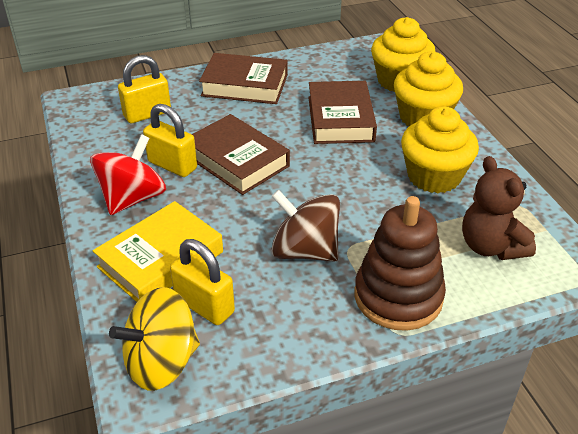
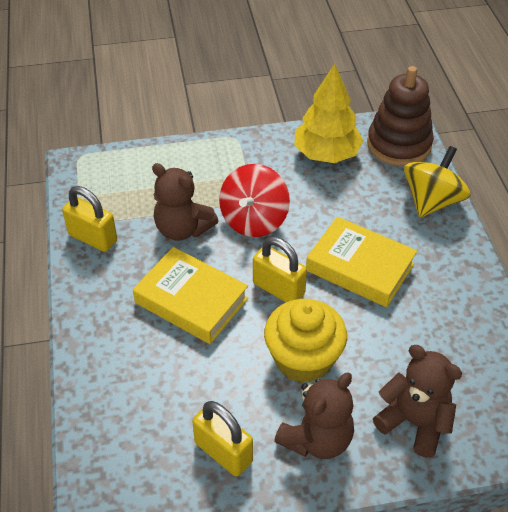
brown book: 3 -> 0
brown spinning top: 1 -> 0
brown teddy bear: 1 -> 3
yellow book: 1 -> 2
yellow cupcake: 3 -> 1
yellow tree: 0 -> 1

